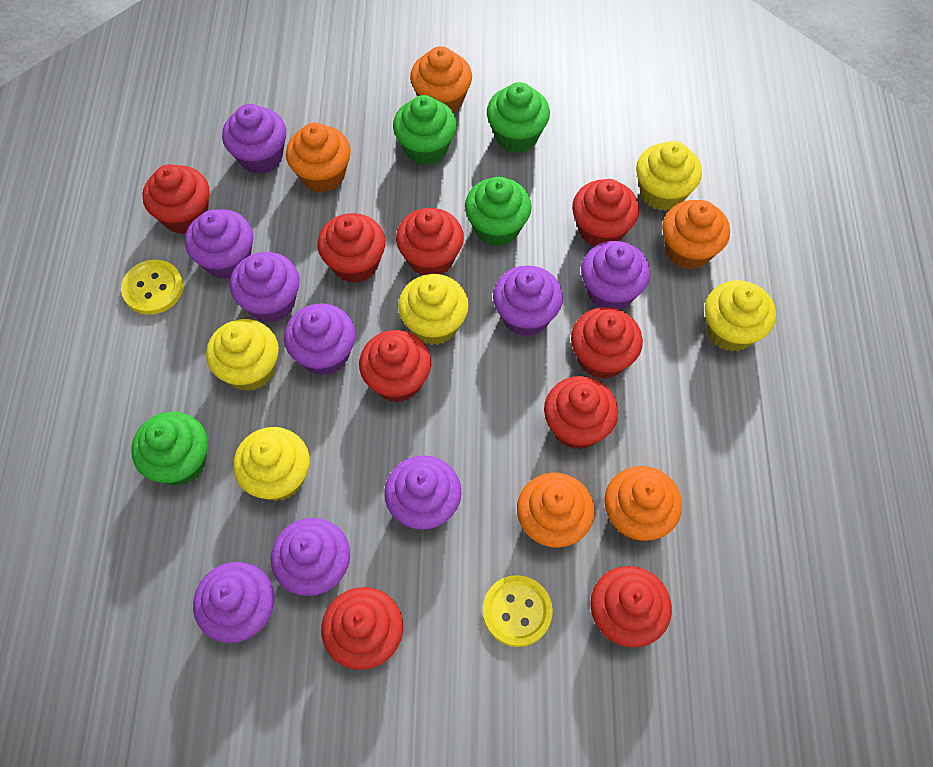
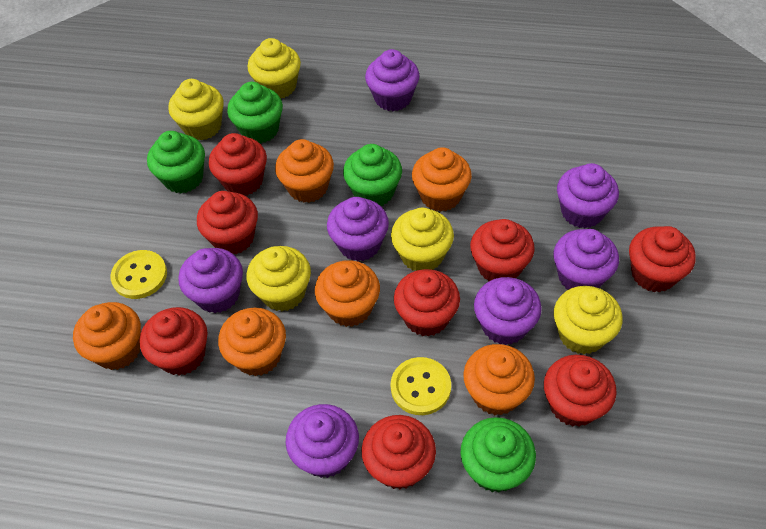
orange cupcake: 5 -> 6
purple cupcake: 9 -> 7
red cupcake: 9 -> 8

